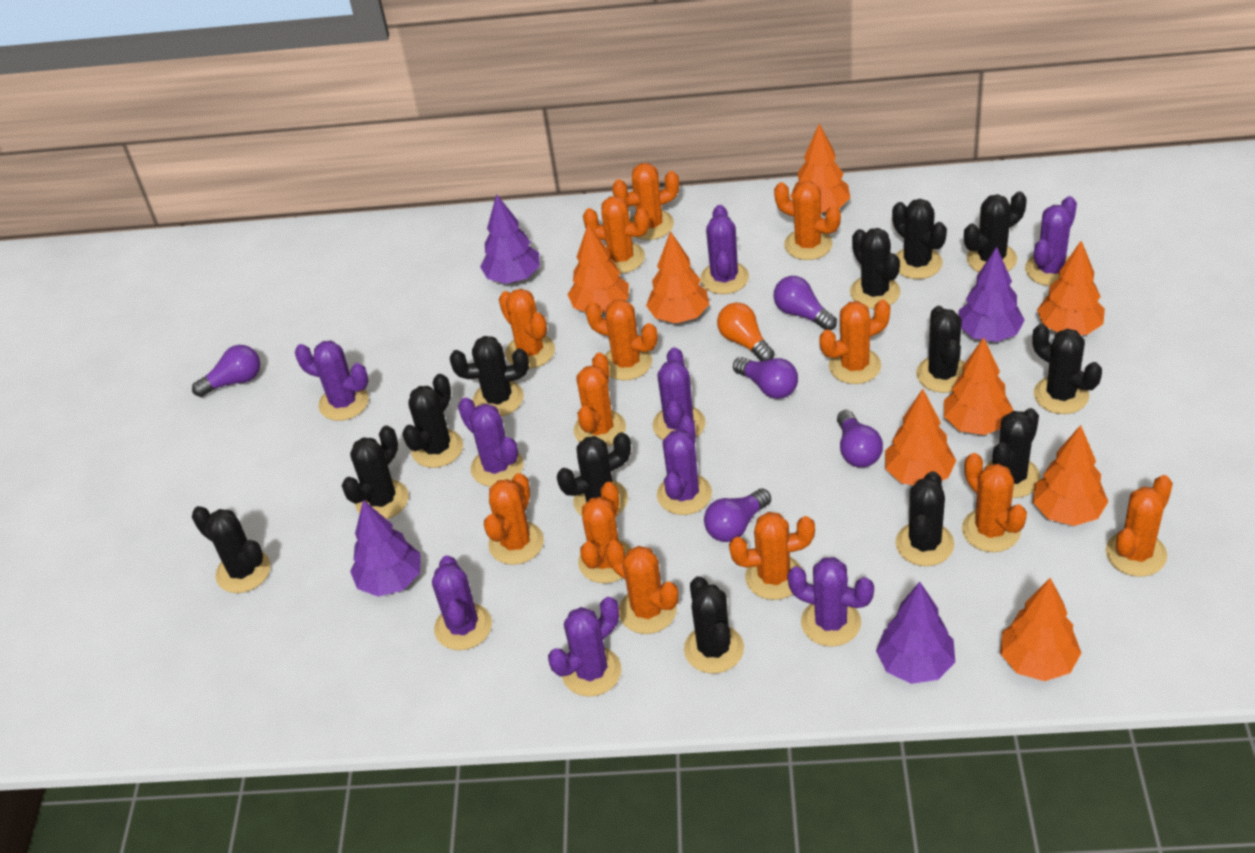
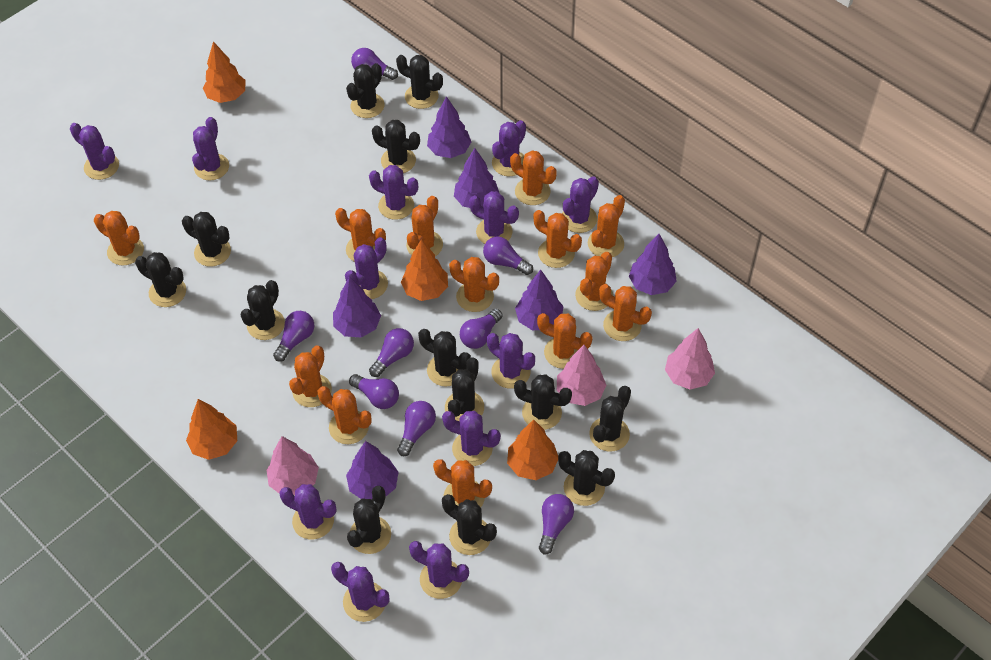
orange light bulb: 1 -> 0
orange tree: 8 -> 4
pink tree: 0 -> 3
purple cactus: 9 -> 12
purple light bulb: 5 -> 8
purple tree: 4 -> 6

